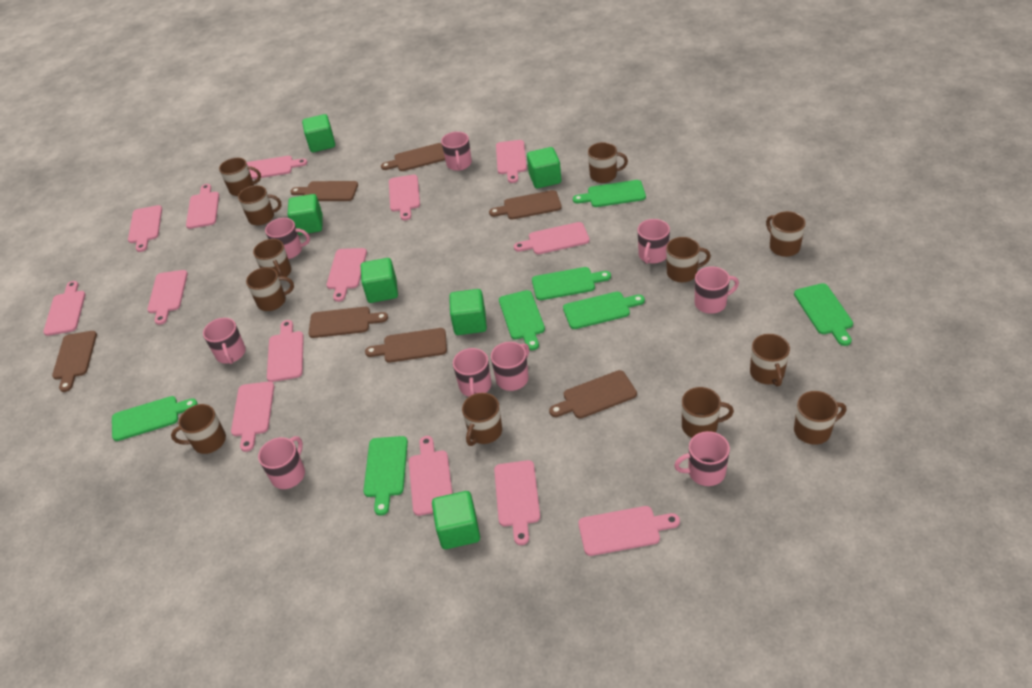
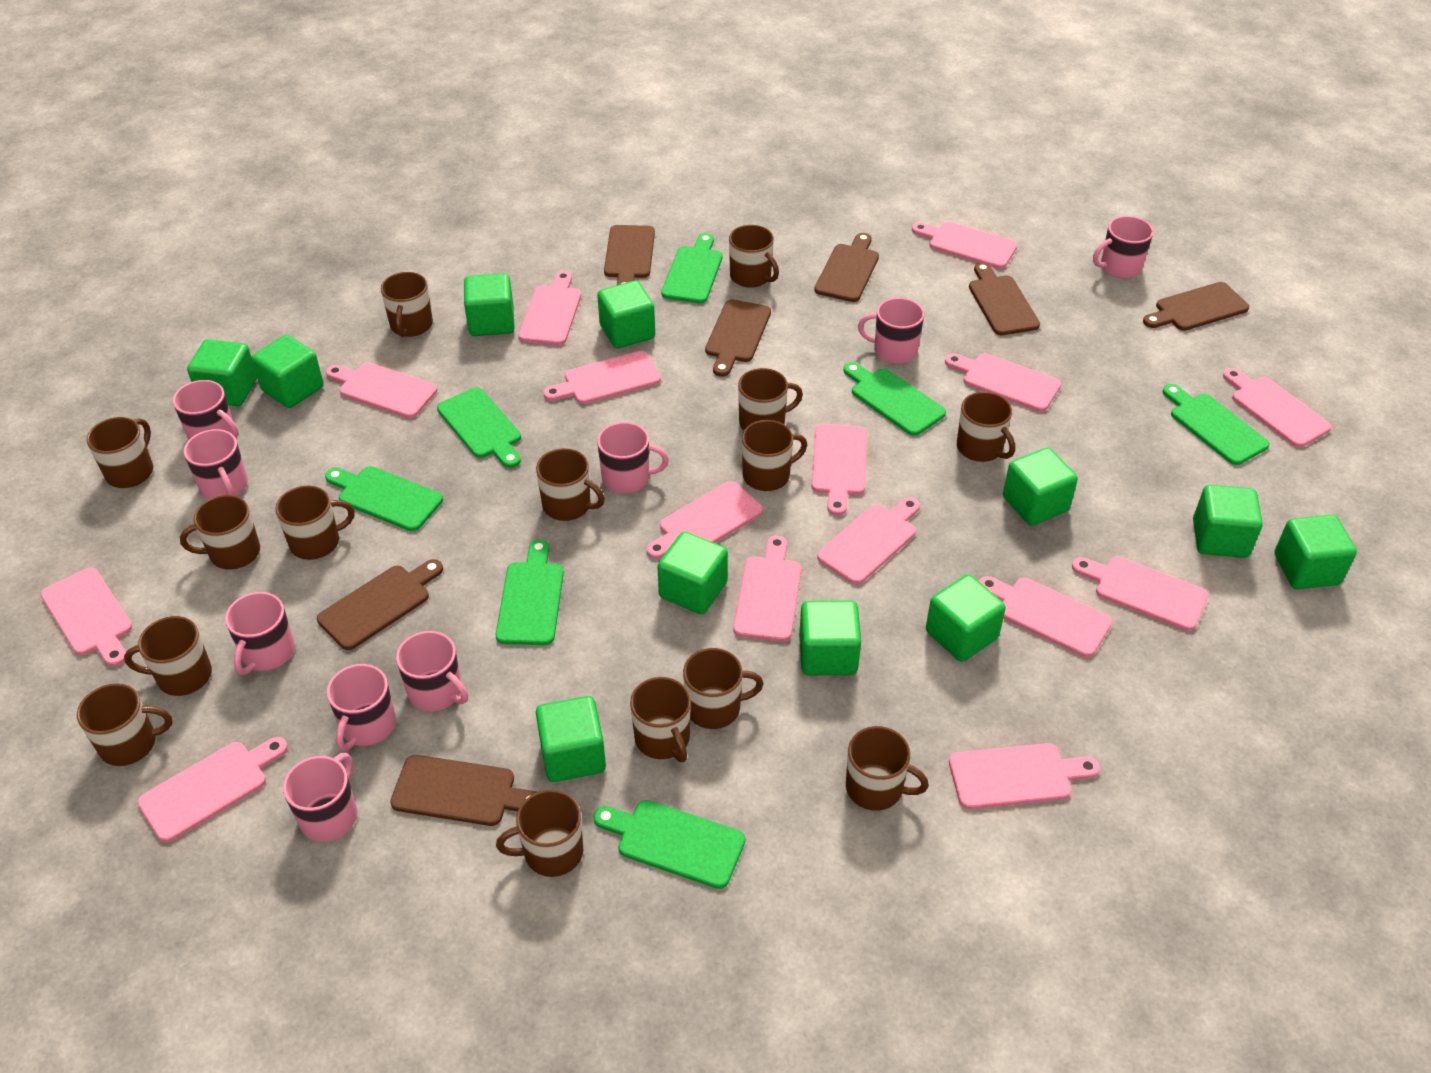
brown mug: 12 -> 15
green cube: 6 -> 11
pink cutting board: 14 -> 15

